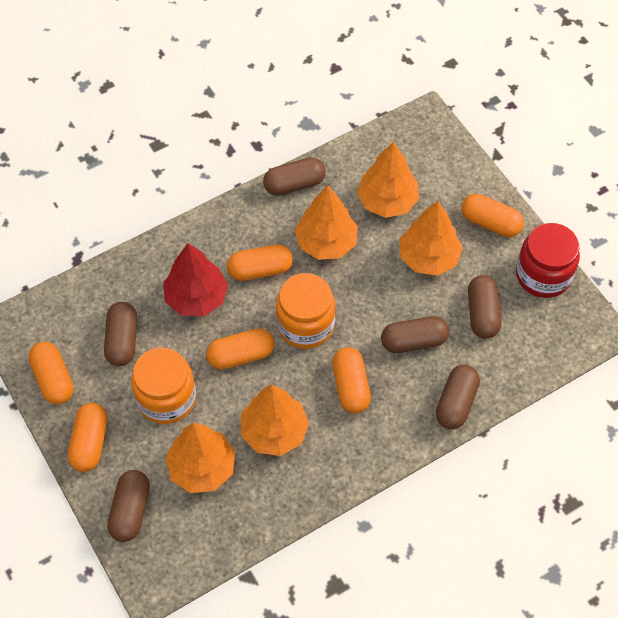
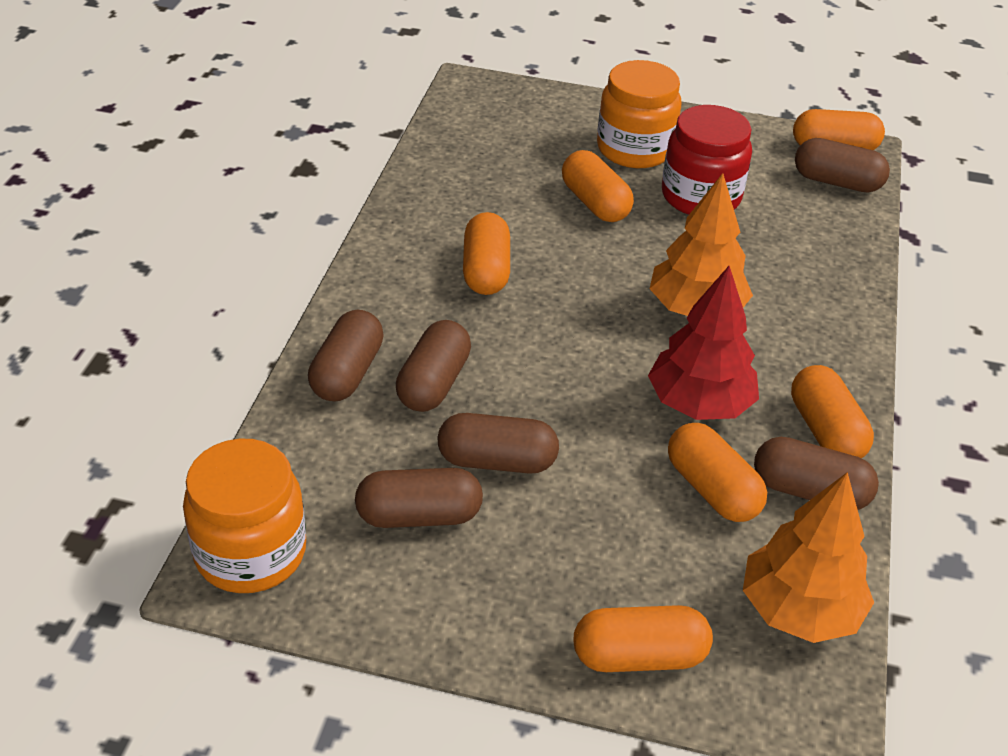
orange tree: 5 -> 2

